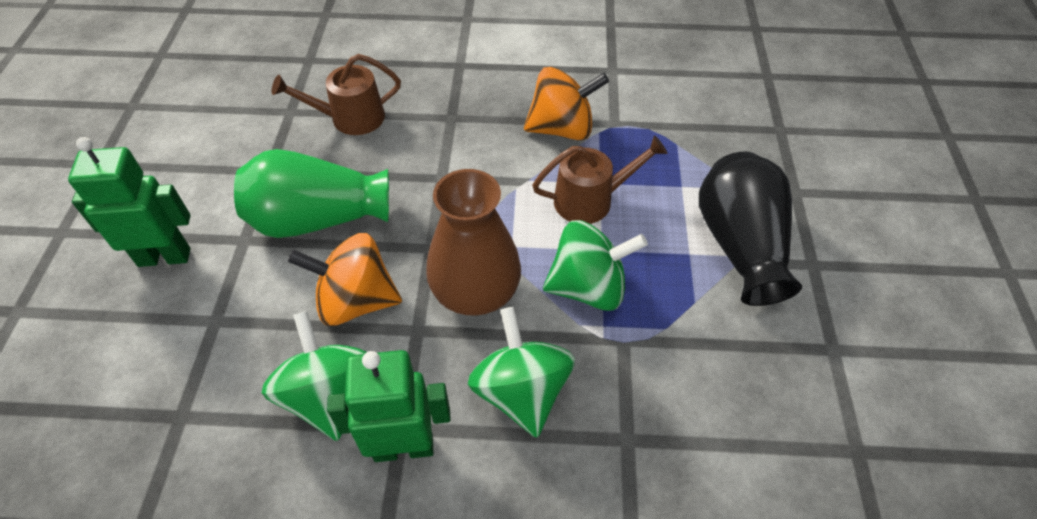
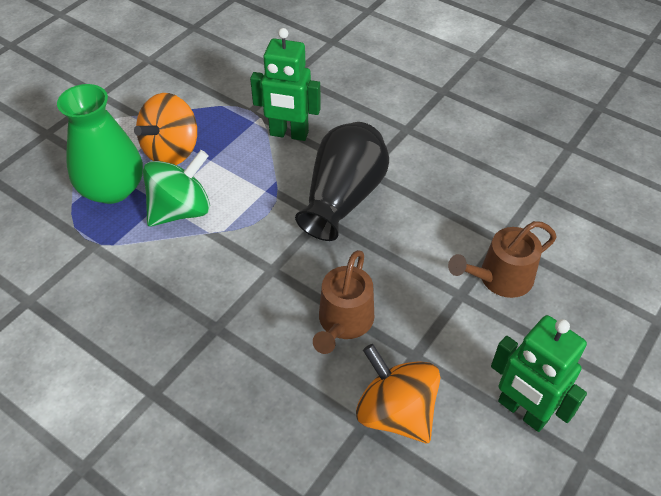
brown vase: 1 -> 0
green spinning top: 3 -> 1

